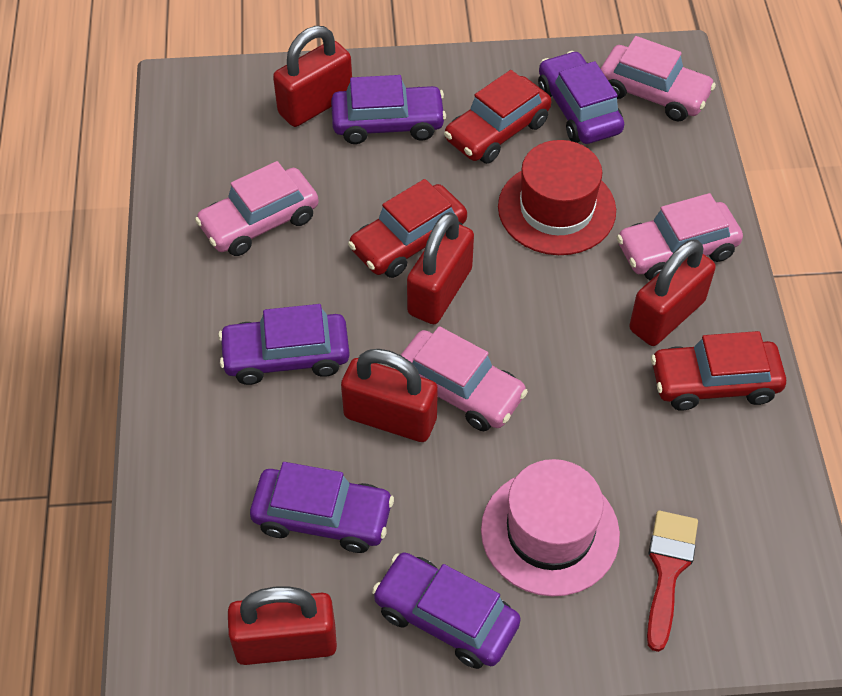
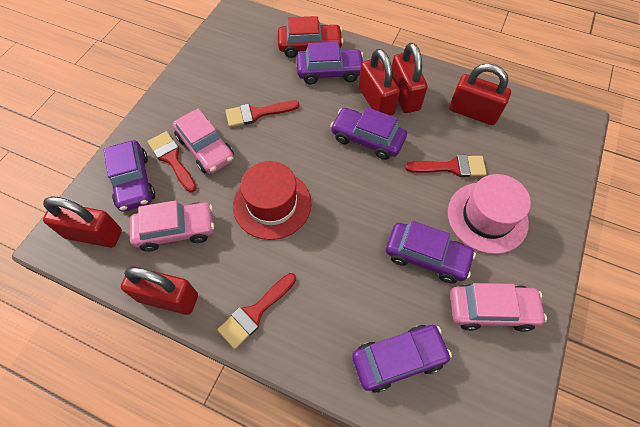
pink car: 4 -> 3
red brush: 1 -> 4
red car: 3 -> 1

